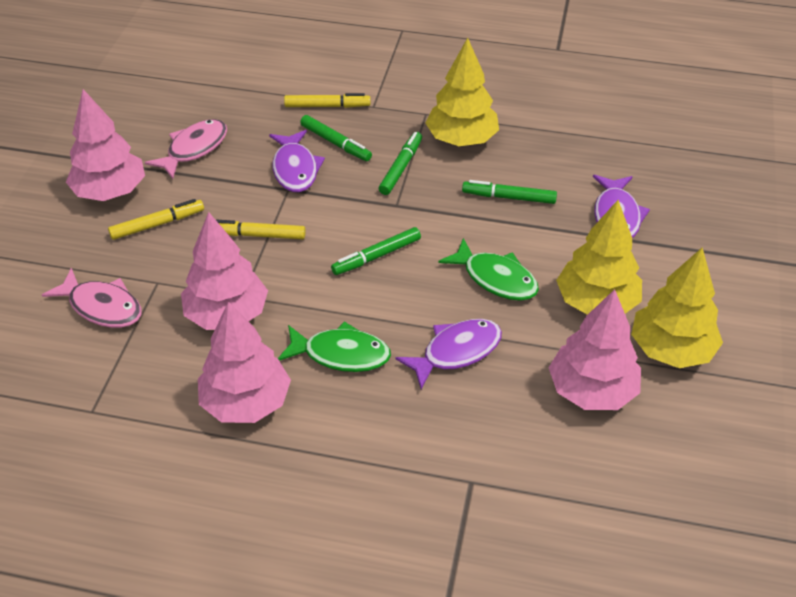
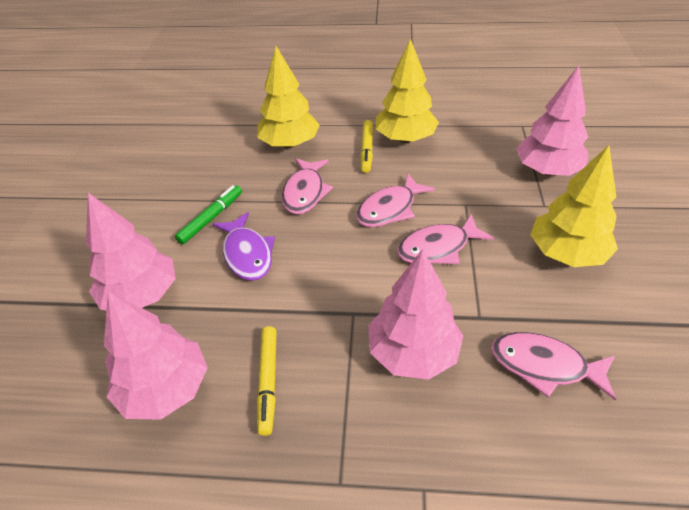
green fish: 2 -> 0
green marker: 4 -> 1
pink fish: 2 -> 4
purple fish: 3 -> 1
yellow marker: 3 -> 2

